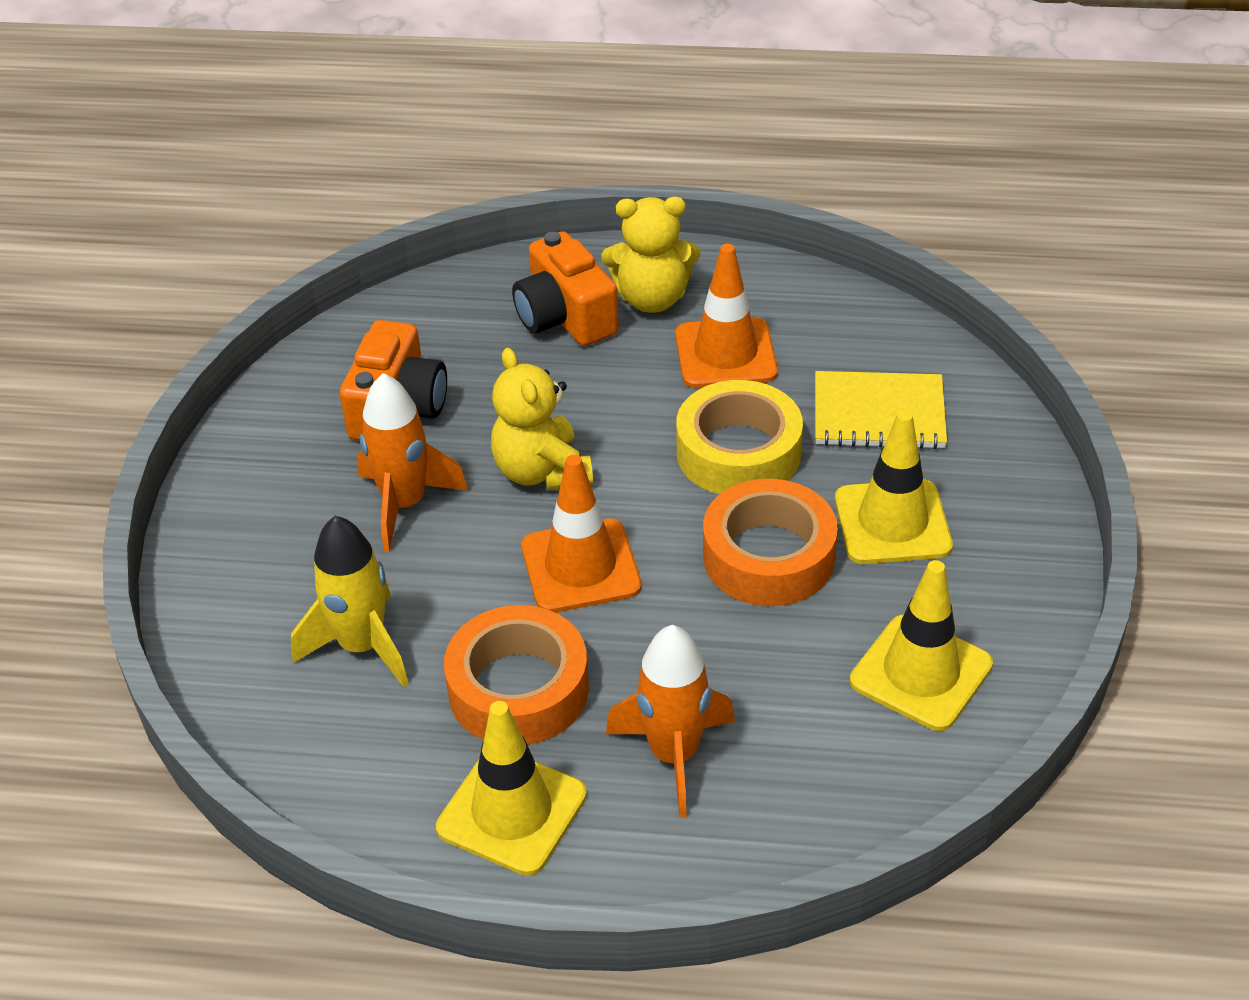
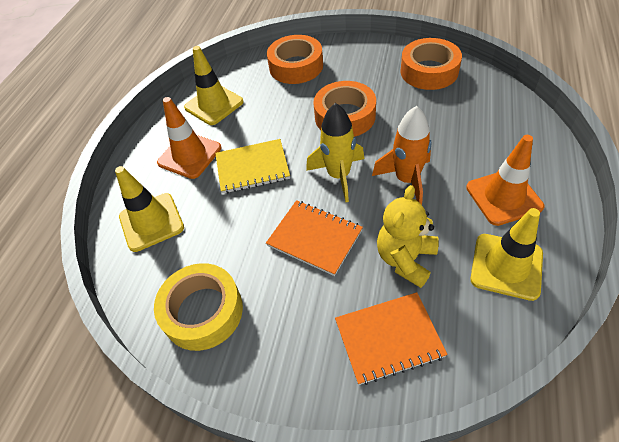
orange camera: 2 -> 0
orange notebook: 0 -> 2
orange rocket: 2 -> 1
orange tape: 2 -> 3
yellow teddy bear: 2 -> 1

